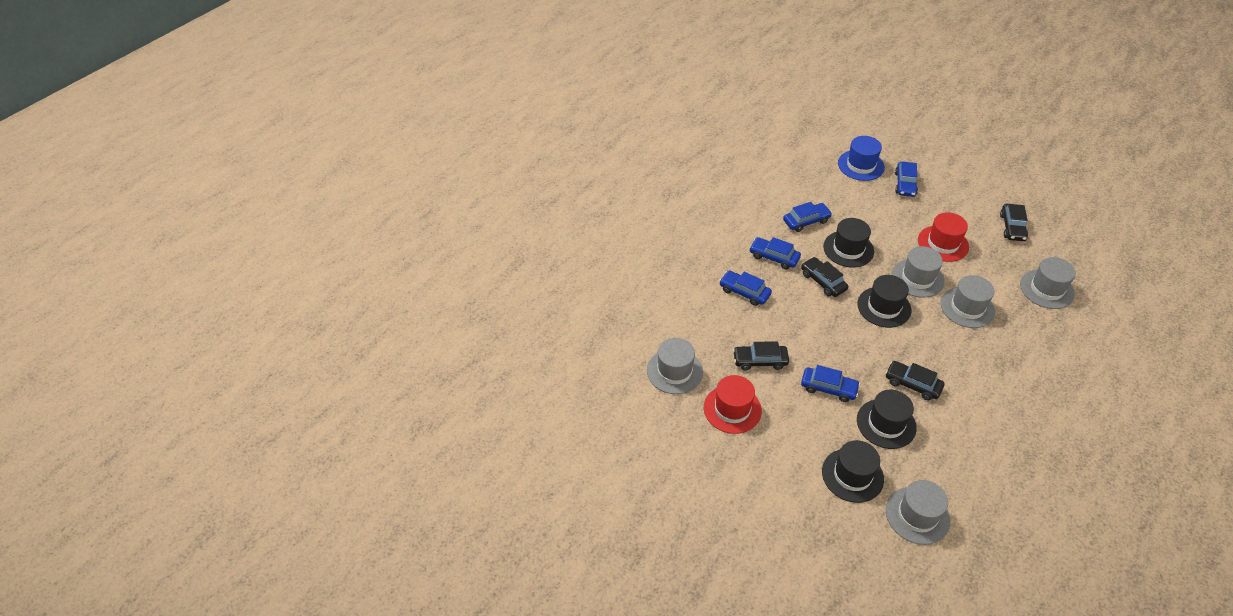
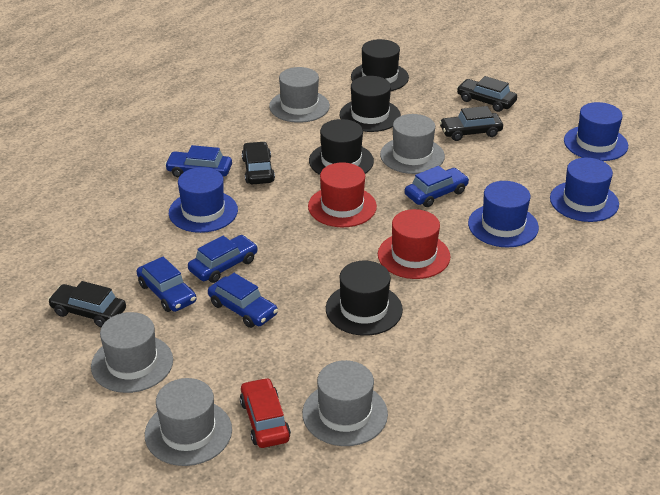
blue hat: 1 -> 4
red car: 0 -> 1

